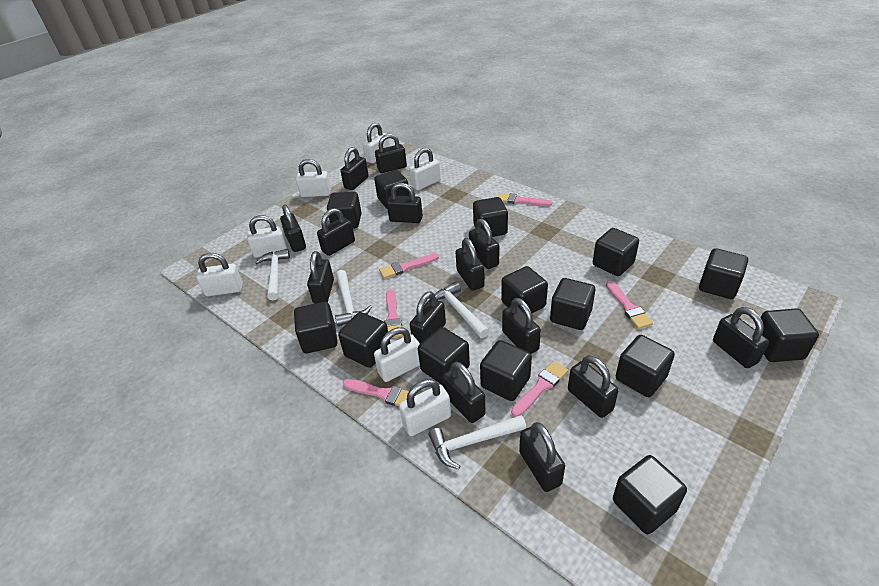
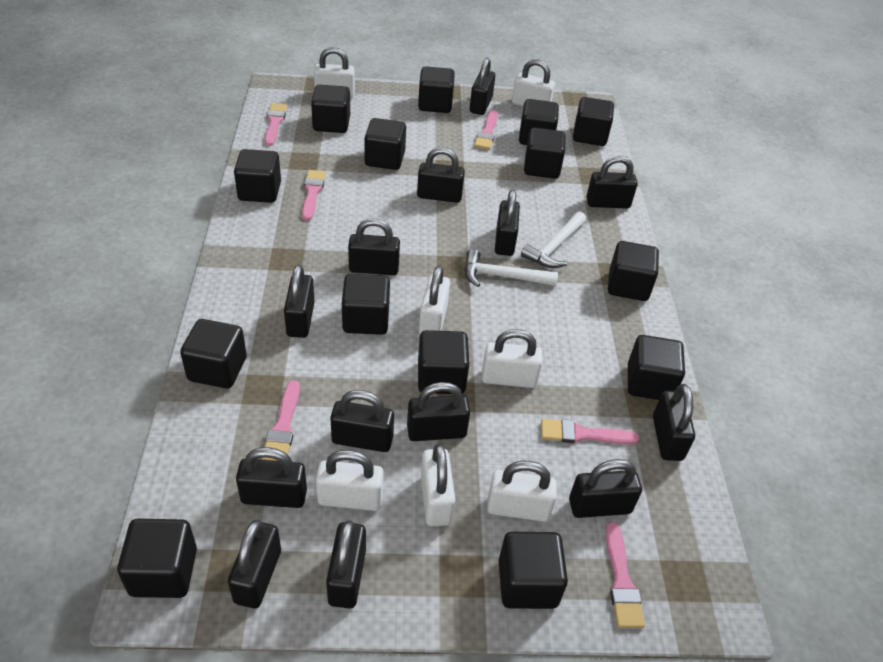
black padlock: 14 -> 13
white hammer: 4 -> 2

